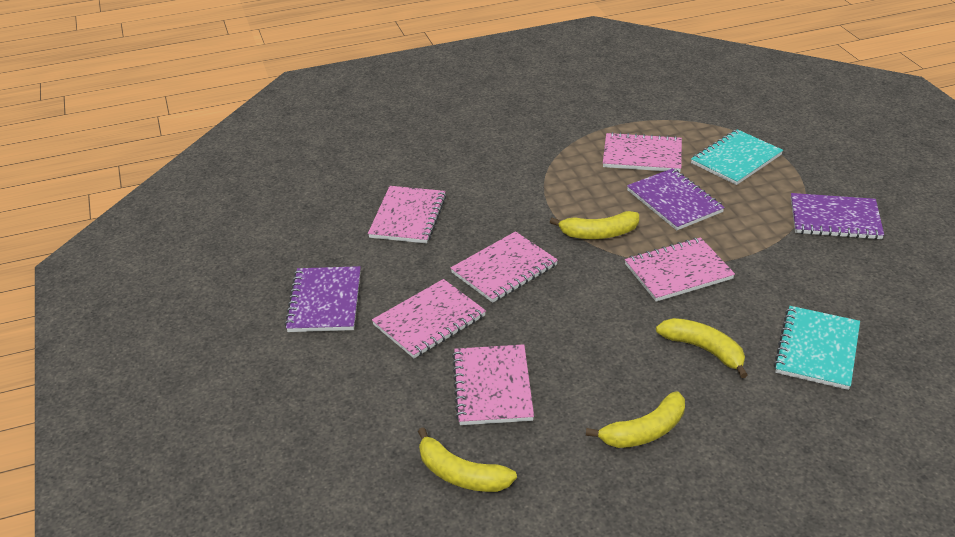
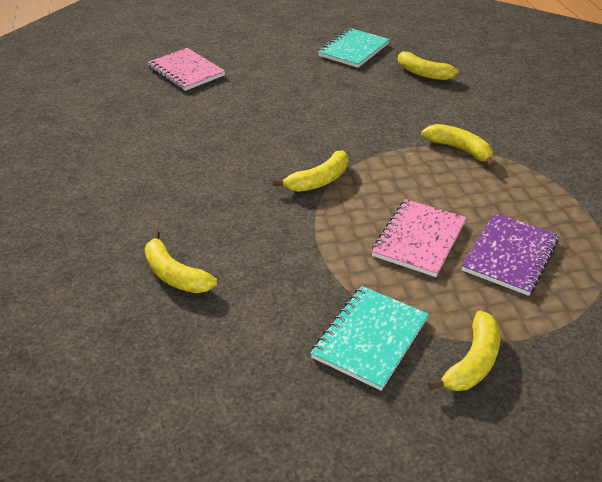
pink notebook: 6 -> 2
purple notebook: 3 -> 1
yellow banana: 4 -> 5

